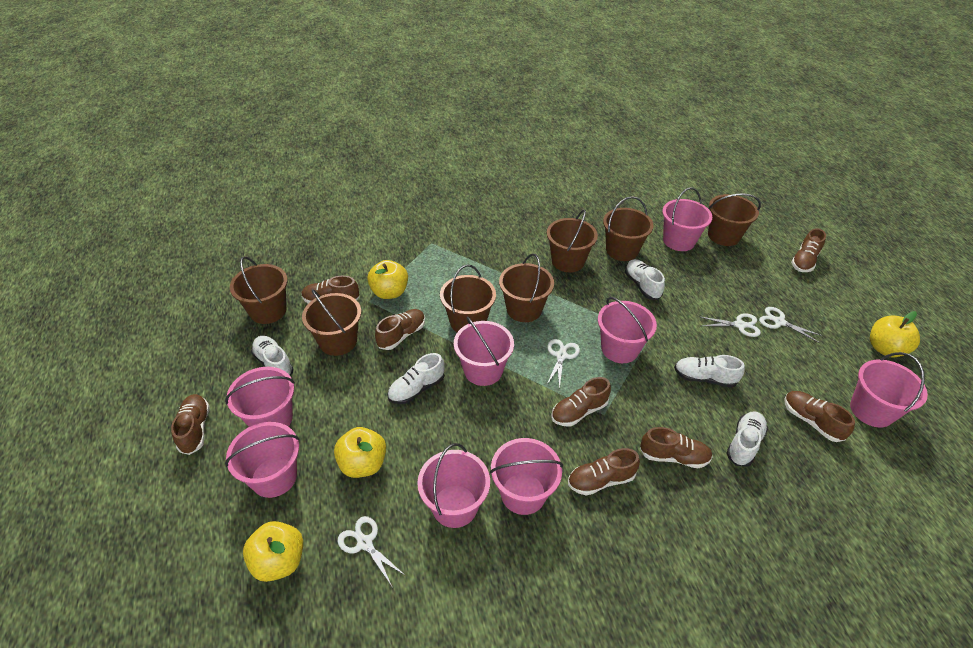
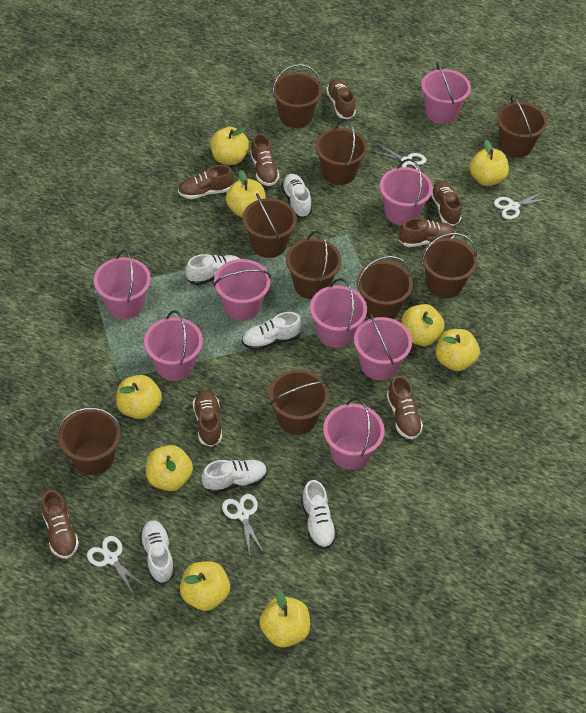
brown bucket: 7 -> 9
white shoe: 5 -> 6
yellow apple: 4 -> 9

